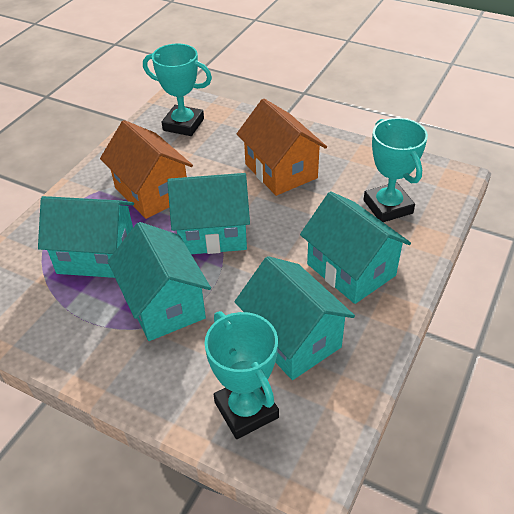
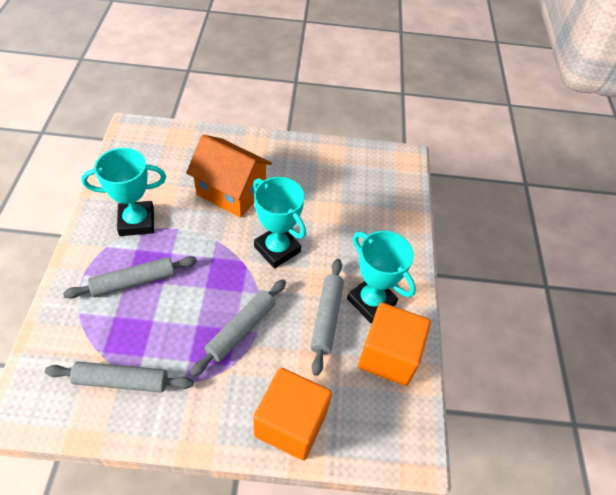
grey rolling pin: 0 -> 4
orange cube: 0 -> 2
orange house: 2 -> 1
turquoise house: 5 -> 0

